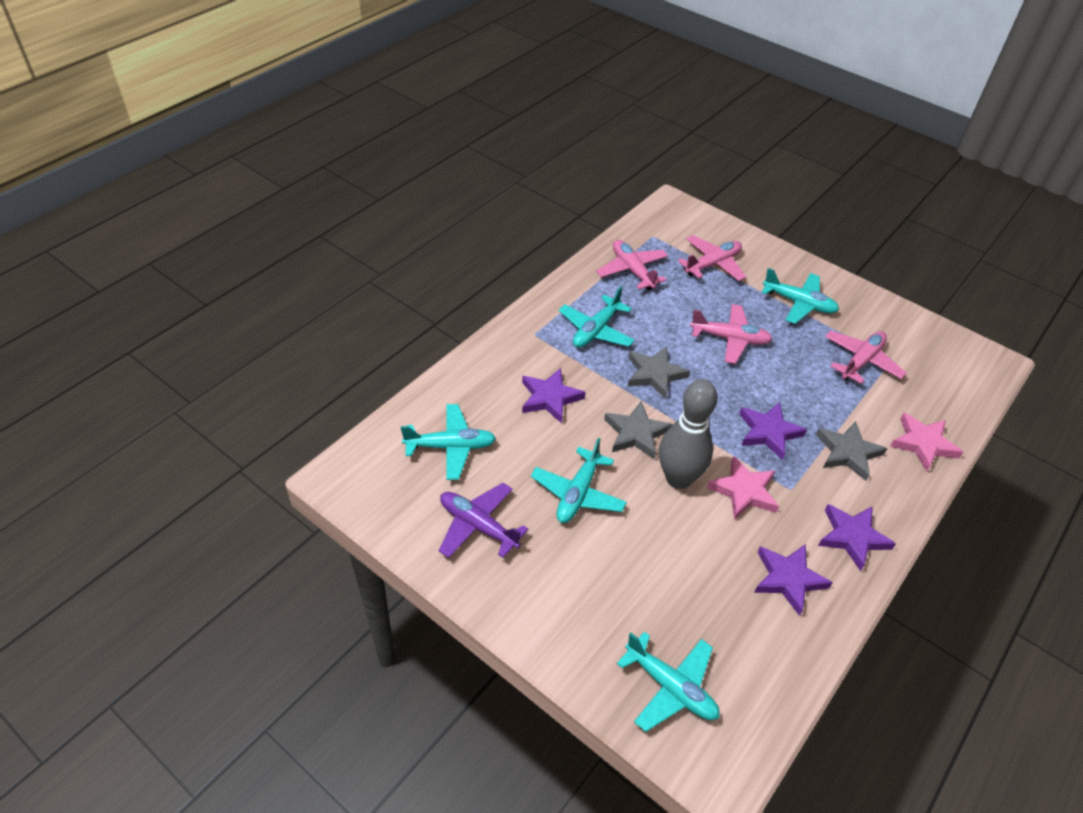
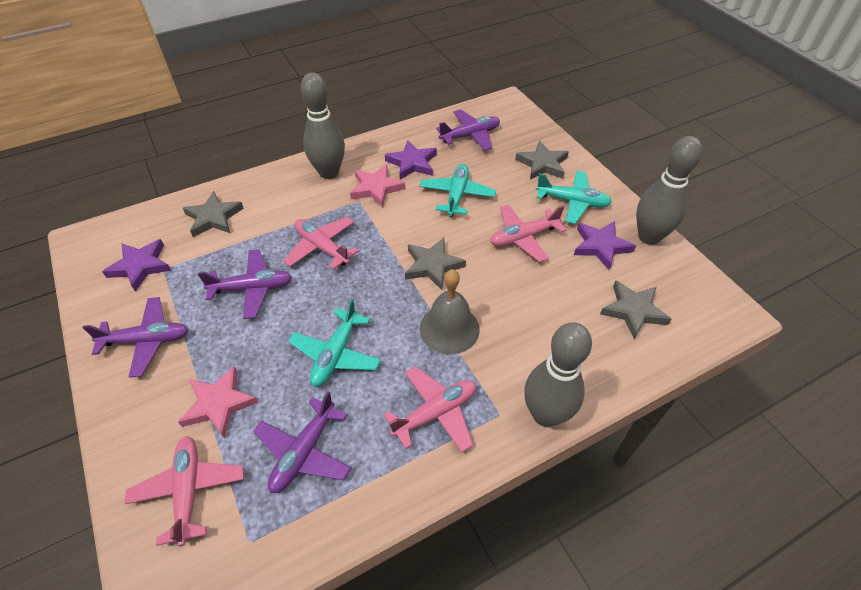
grey bell: 0 -> 1
grey bowling pin: 1 -> 3
grey star: 3 -> 4
purple plane: 1 -> 4
purple star: 4 -> 3
turquoise plane: 5 -> 3

